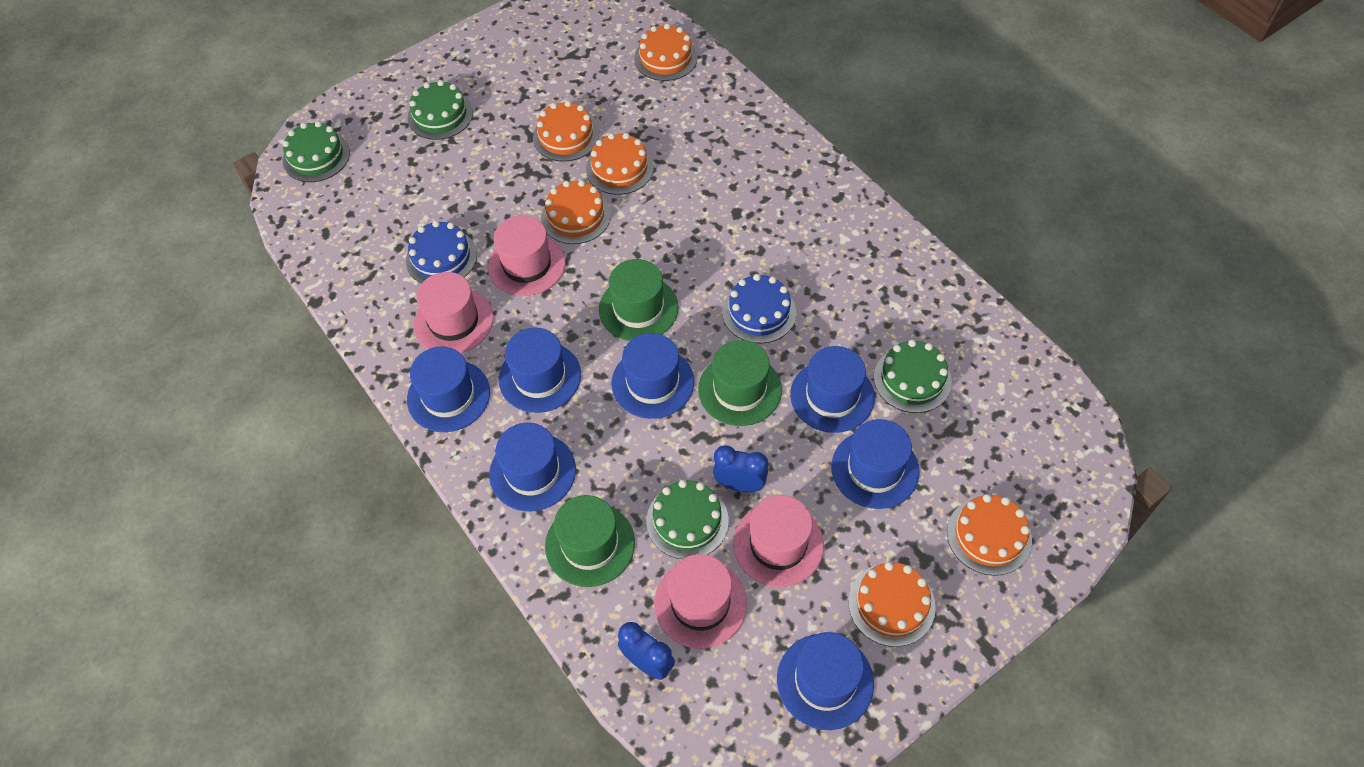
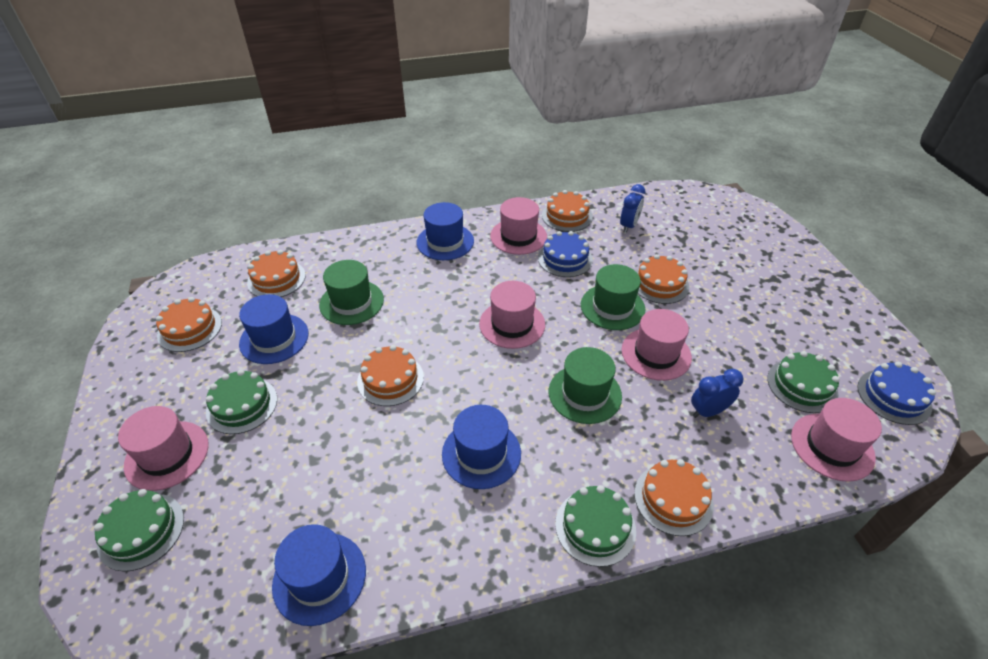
blue hat: 7 -> 4
pink hat: 4 -> 5

